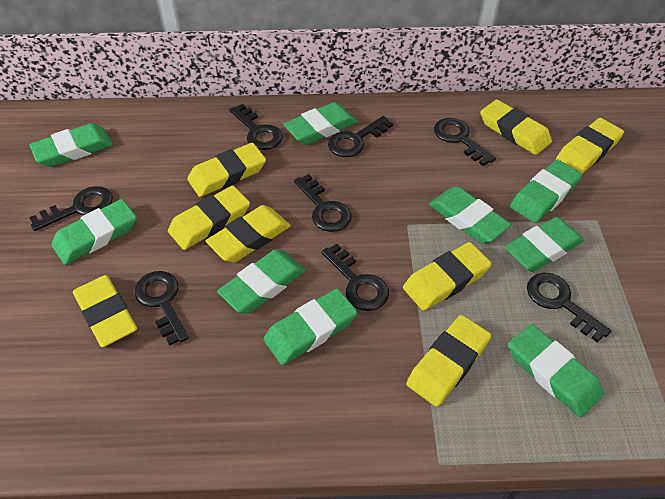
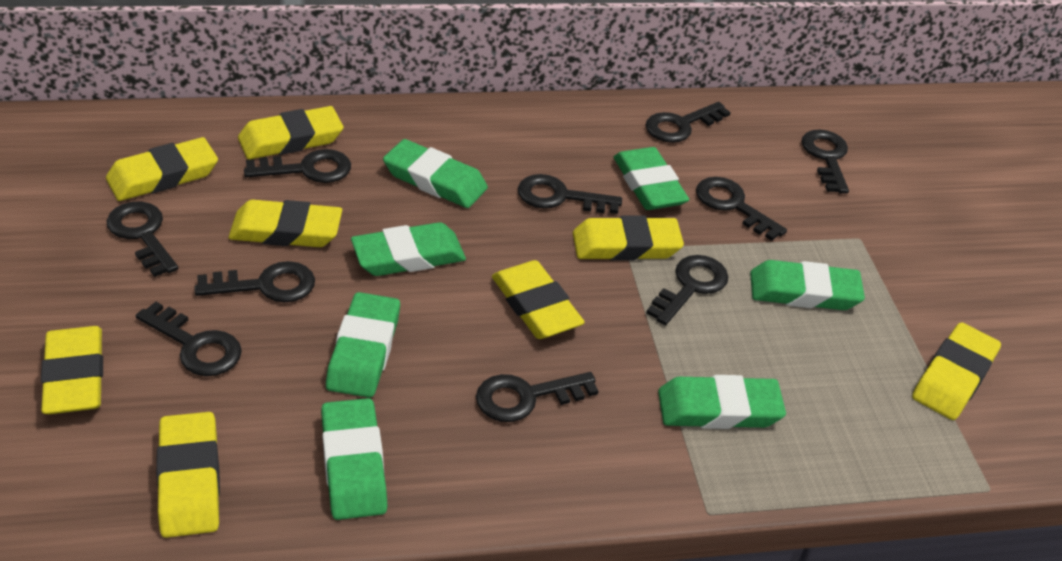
black key: 8 -> 10
green eraser: 9 -> 7

